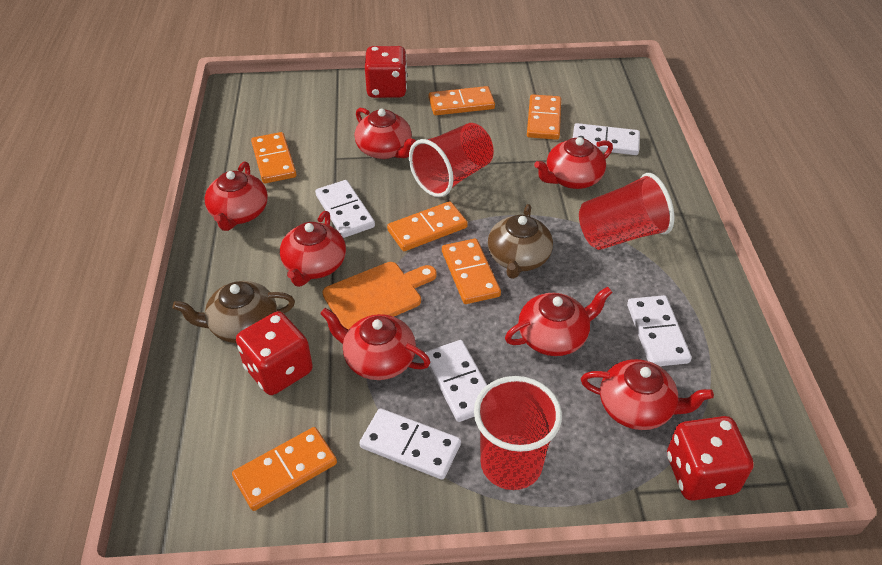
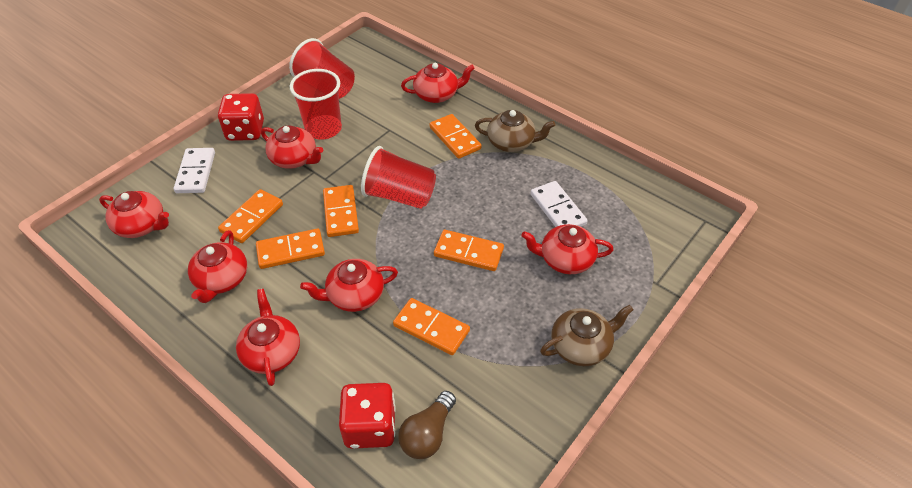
brown light bulb: 0 -> 1
orange cutting board: 1 -> 0
red dice: 3 -> 2
white domino: 5 -> 2

